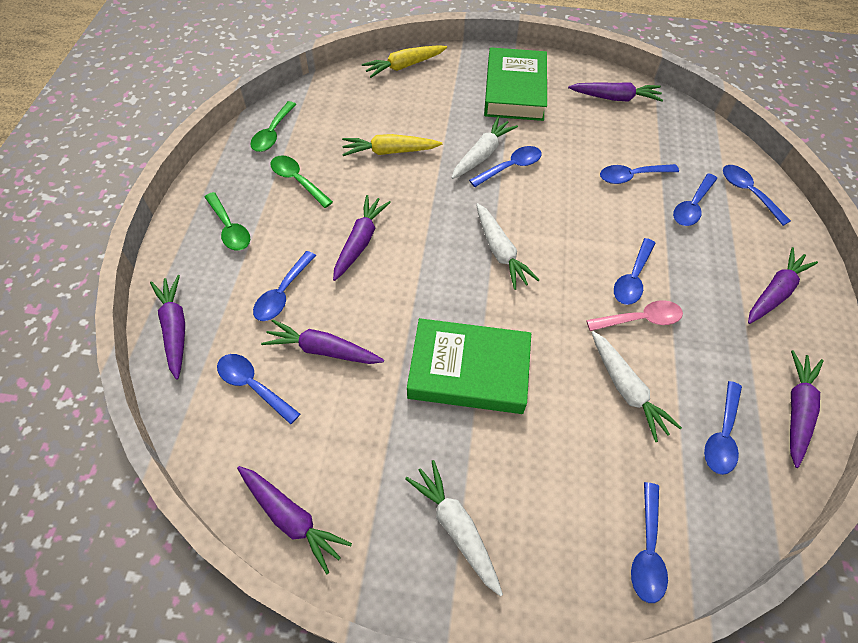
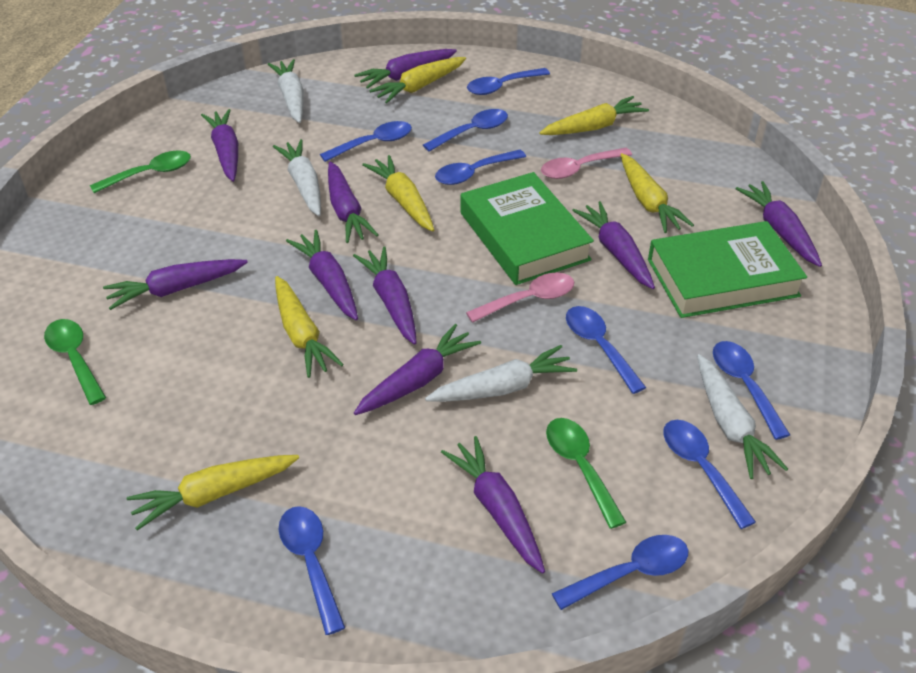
pink spoon: 1 -> 2
purple carrot: 7 -> 10
yellow carrot: 2 -> 6

